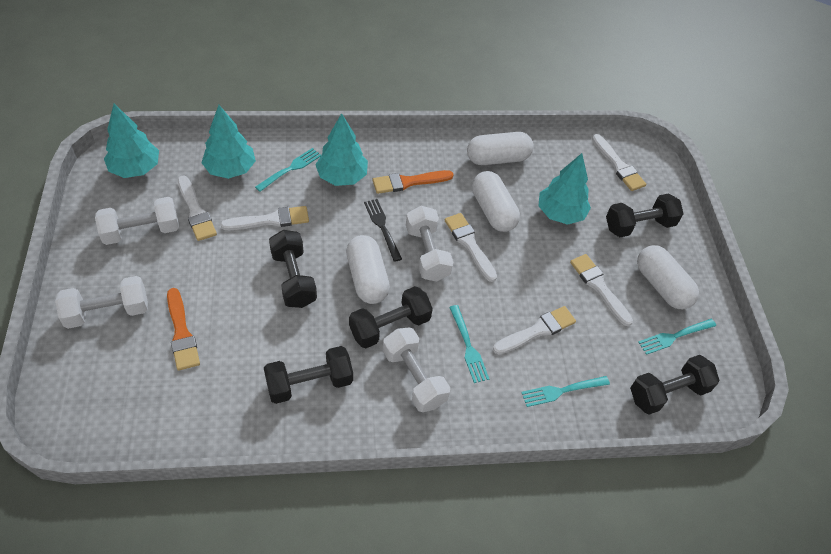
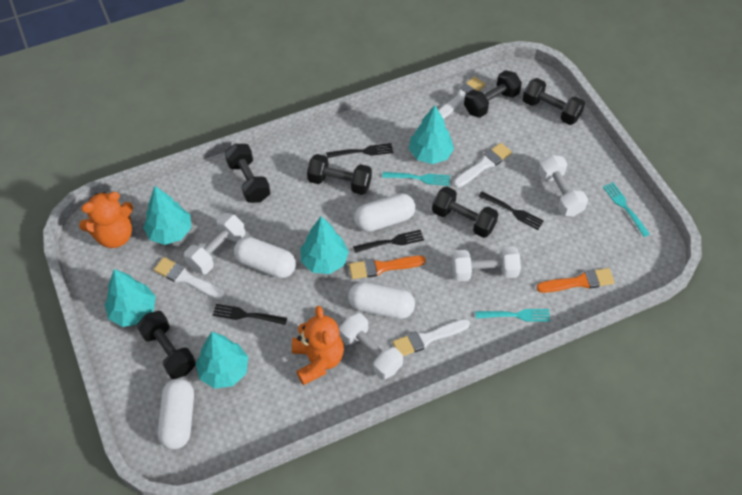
black dumbbell: 5 -> 6
black fork: 1 -> 4
orange teddy bear: 0 -> 2
turquoise fork: 4 -> 3
turquoise tree: 4 -> 5
white brush: 6 -> 4

